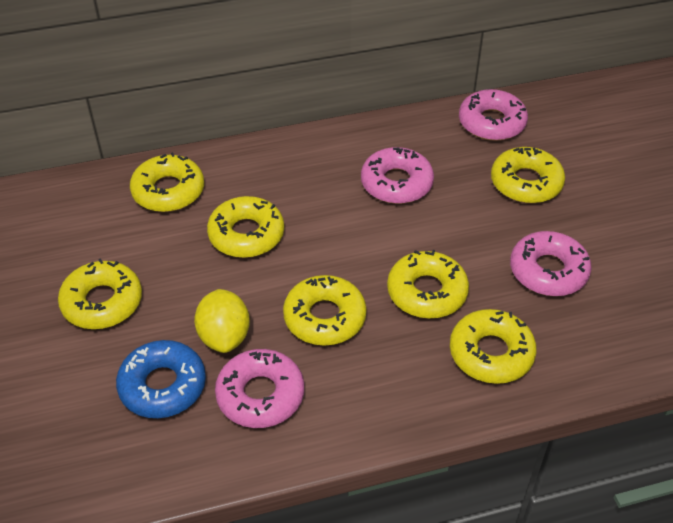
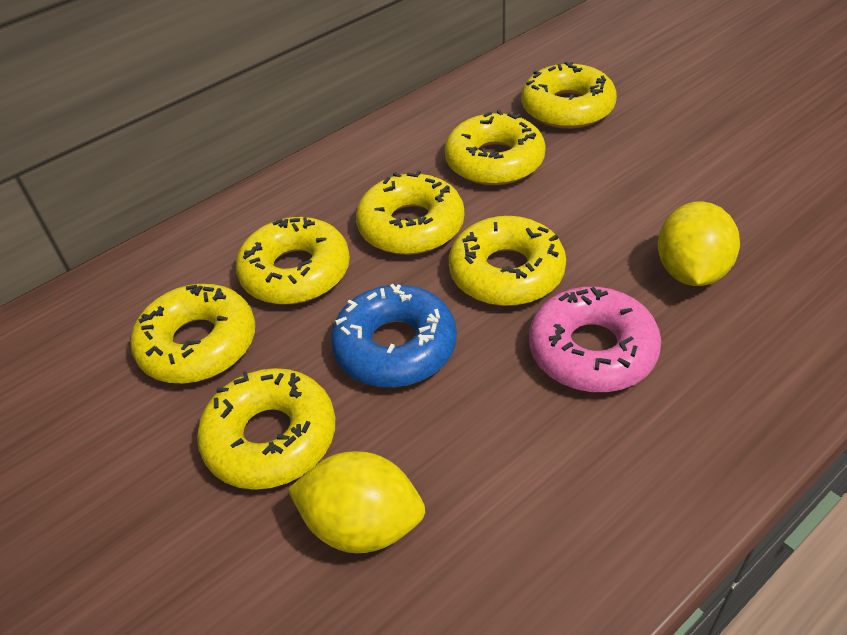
pink donut: 4 -> 1
yellow lemon: 1 -> 2

